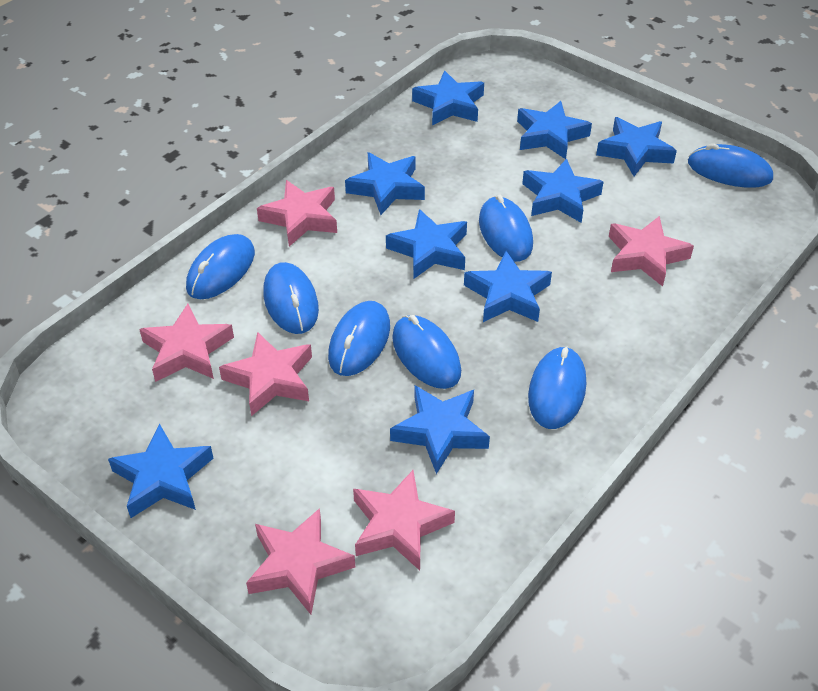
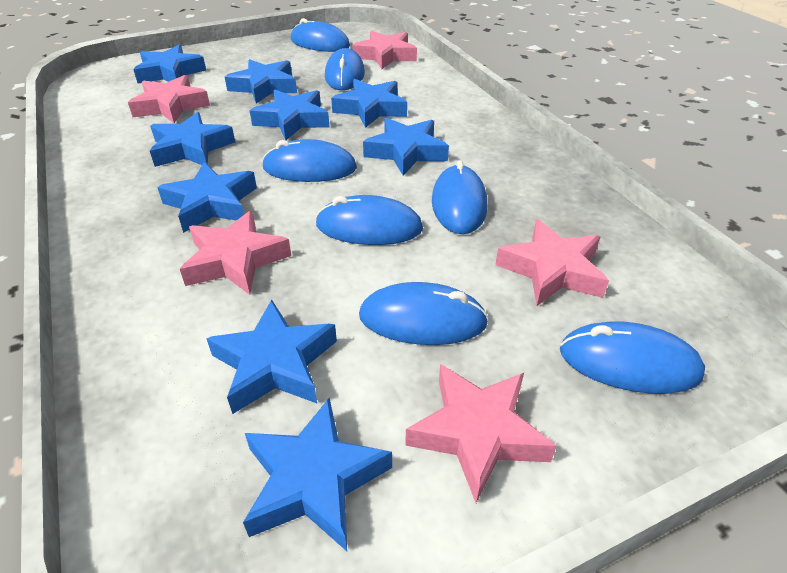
pink star: 6 -> 5

